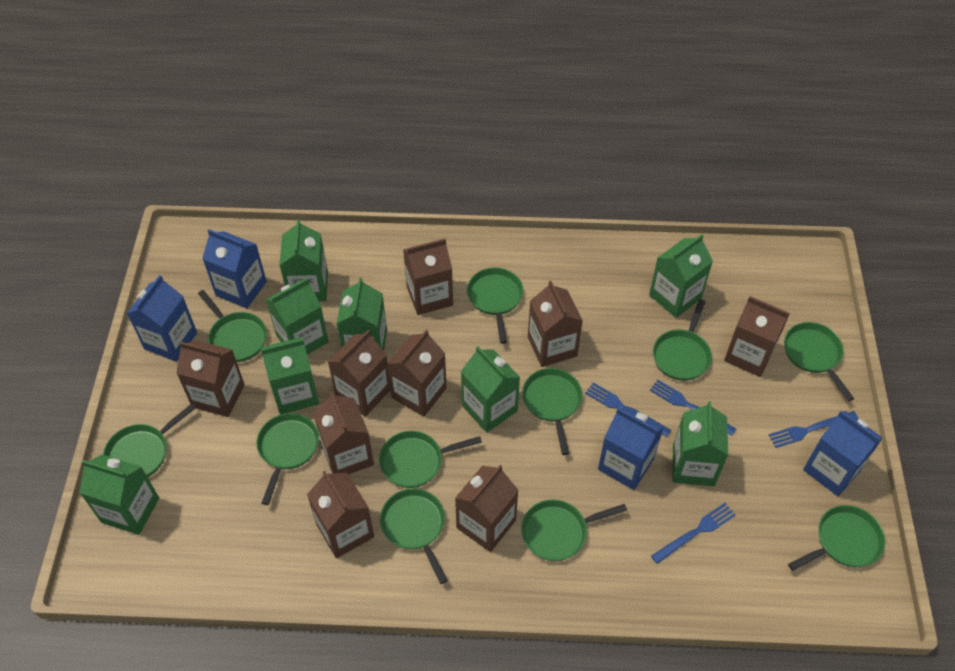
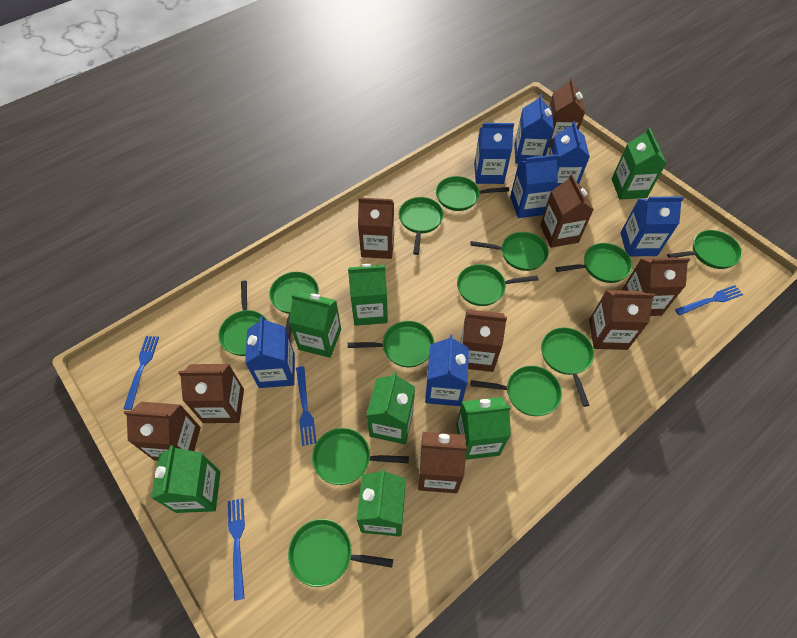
blue carton: 4 -> 7
green carton: 8 -> 7
green pan: 11 -> 13

